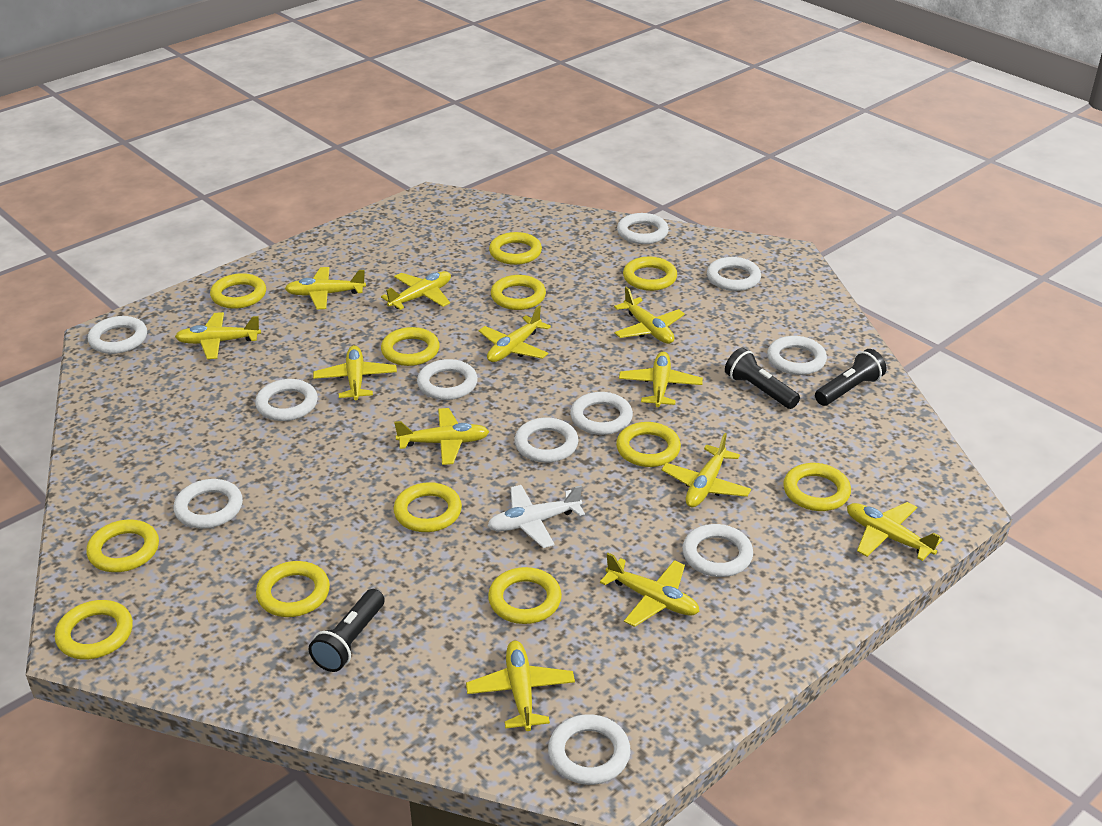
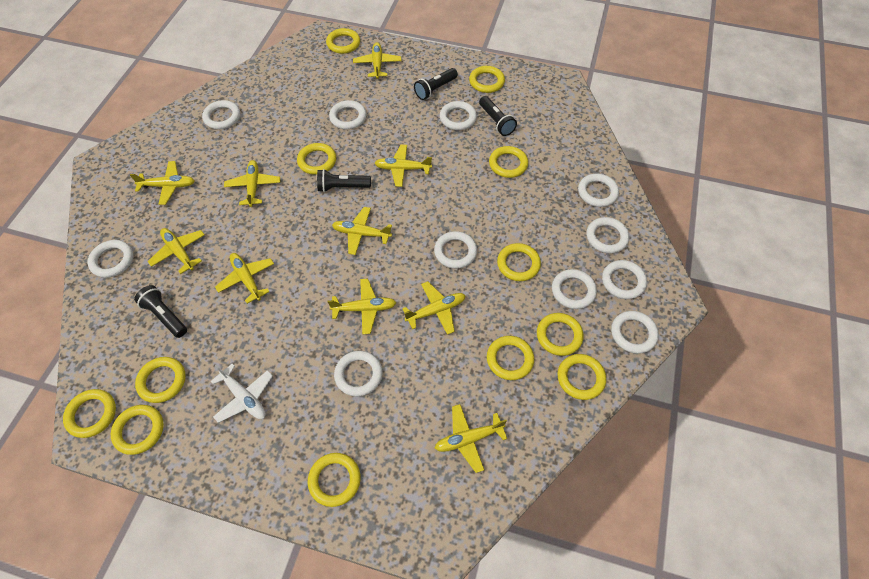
black flashlight: 3 -> 4
yellow plane: 12 -> 10

